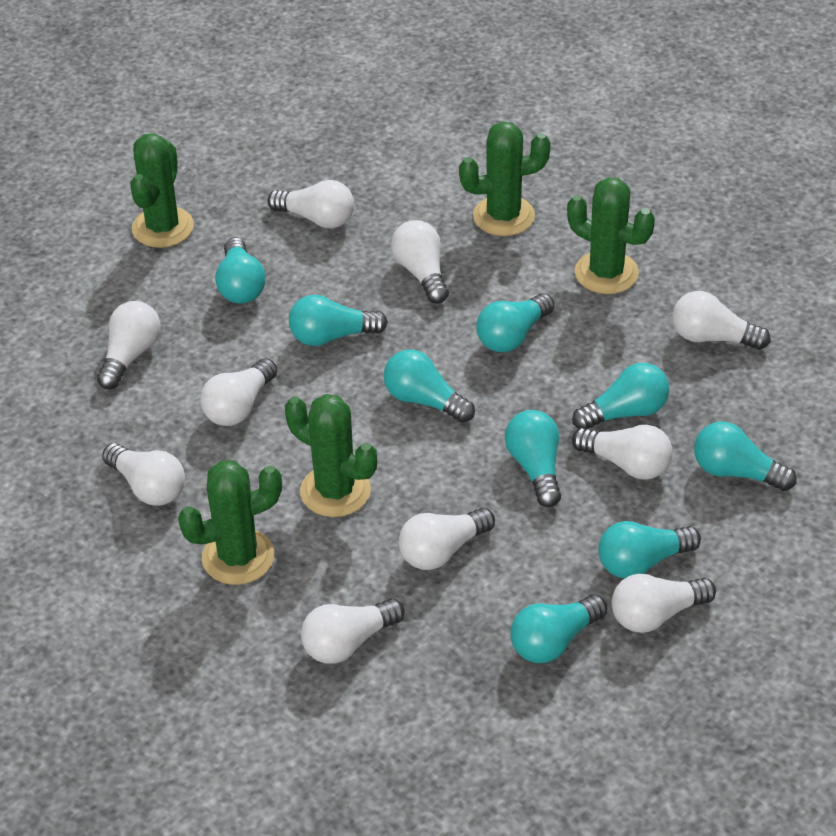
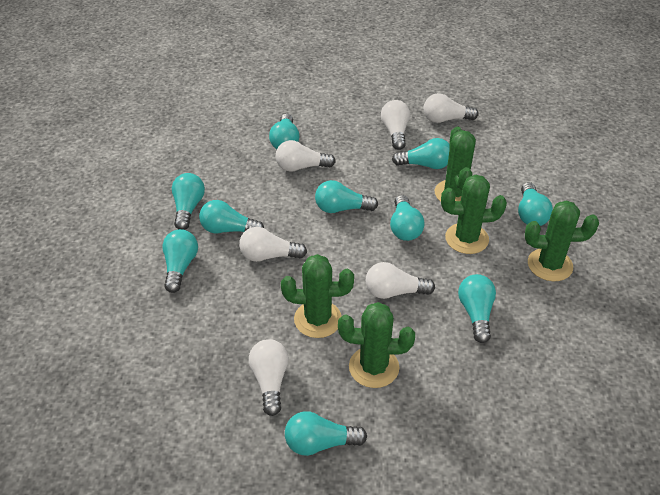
turquoise light bulb: 9 -> 10
white light bulb: 10 -> 6

